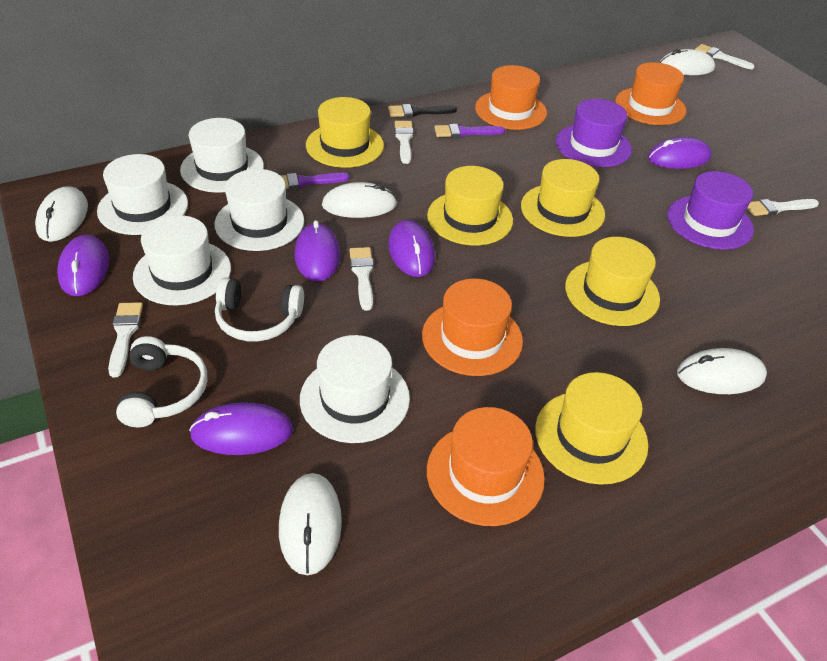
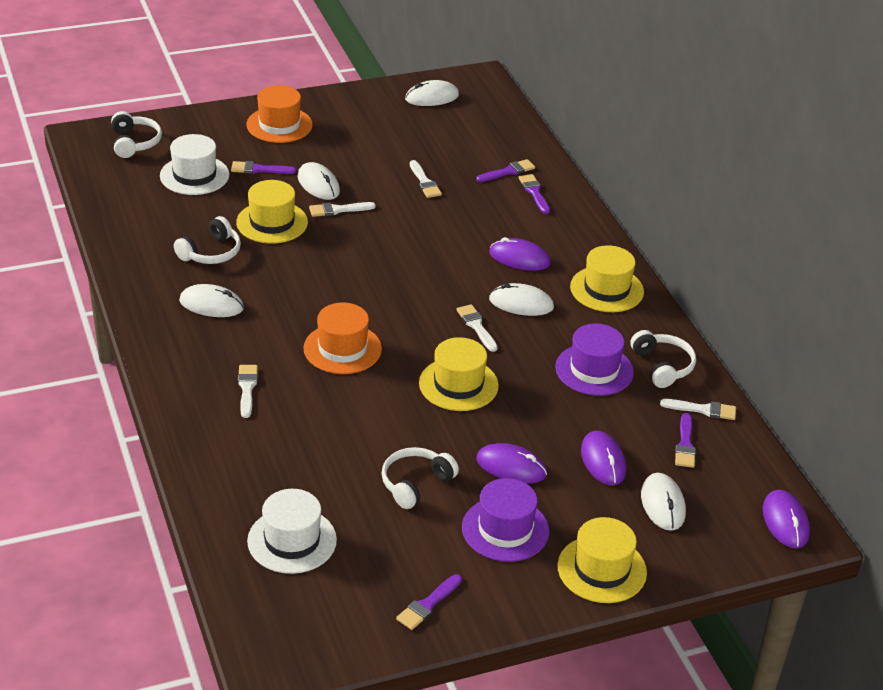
black brush: 1 -> 0
orange hat: 4 -> 2
purple brush: 2 -> 5
purple mouse: 5 -> 4
white hat: 5 -> 2
white headphones: 2 -> 4
yellow hat: 5 -> 4

